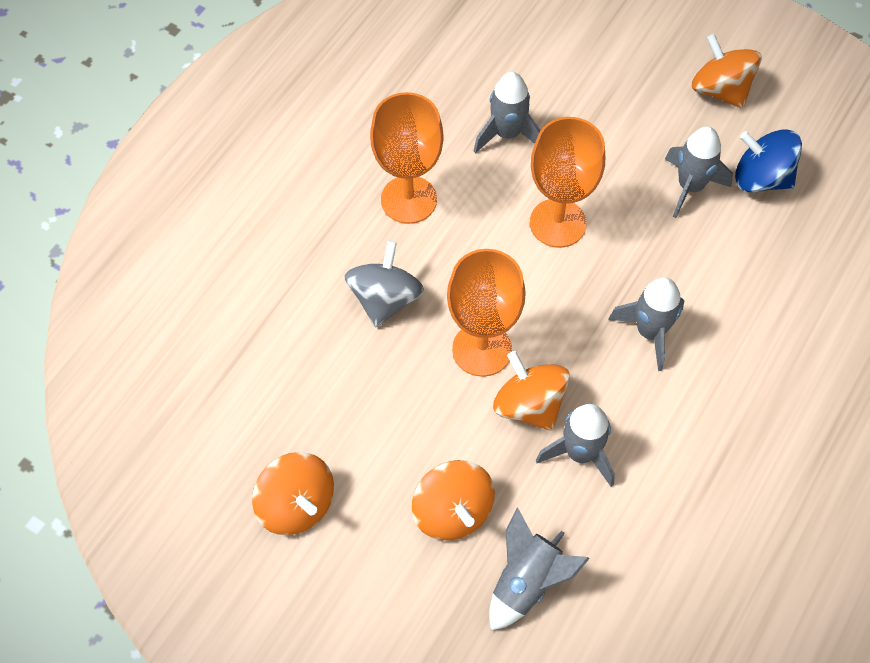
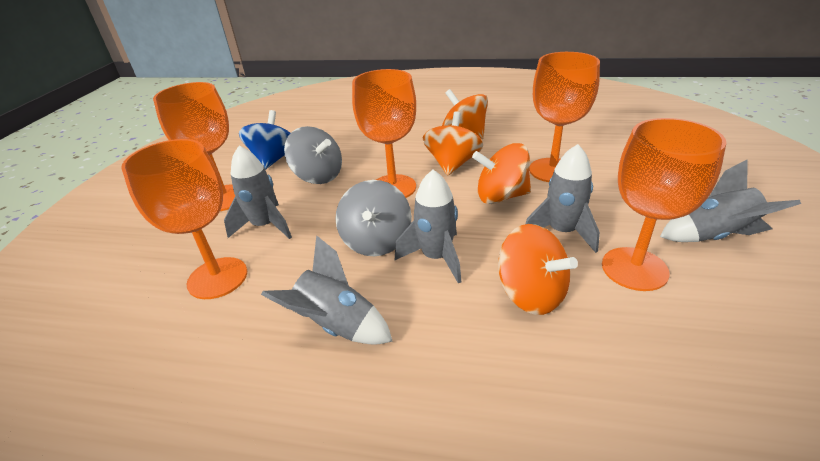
grey spinning top: 1 -> 2
orange goblet: 3 -> 5

